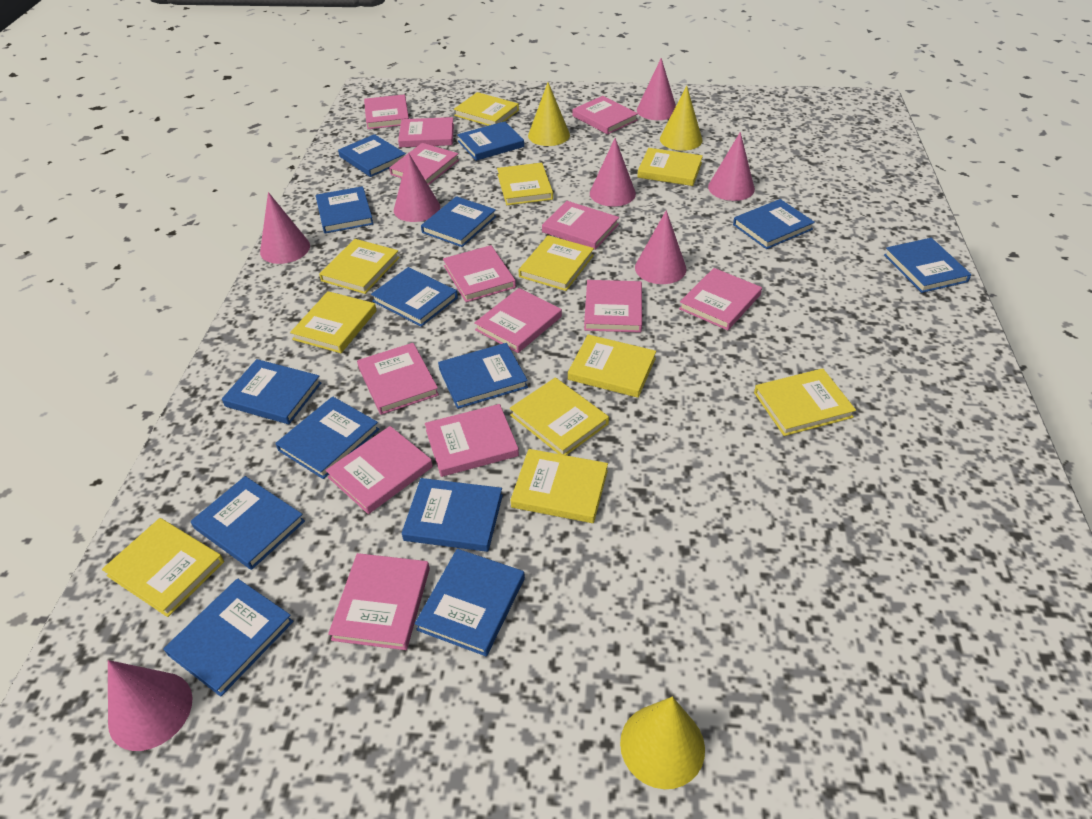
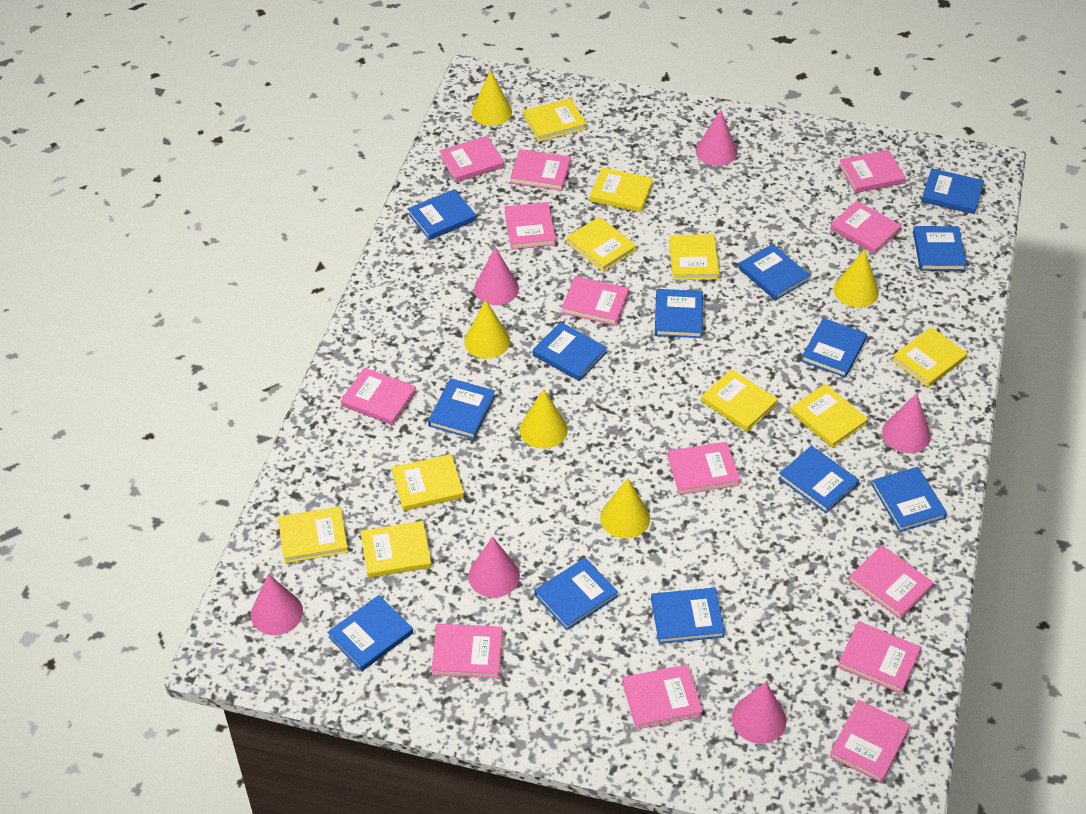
blue book: 14 -> 13
pink cone: 7 -> 6
yellow book: 11 -> 10
yellow cone: 3 -> 5

